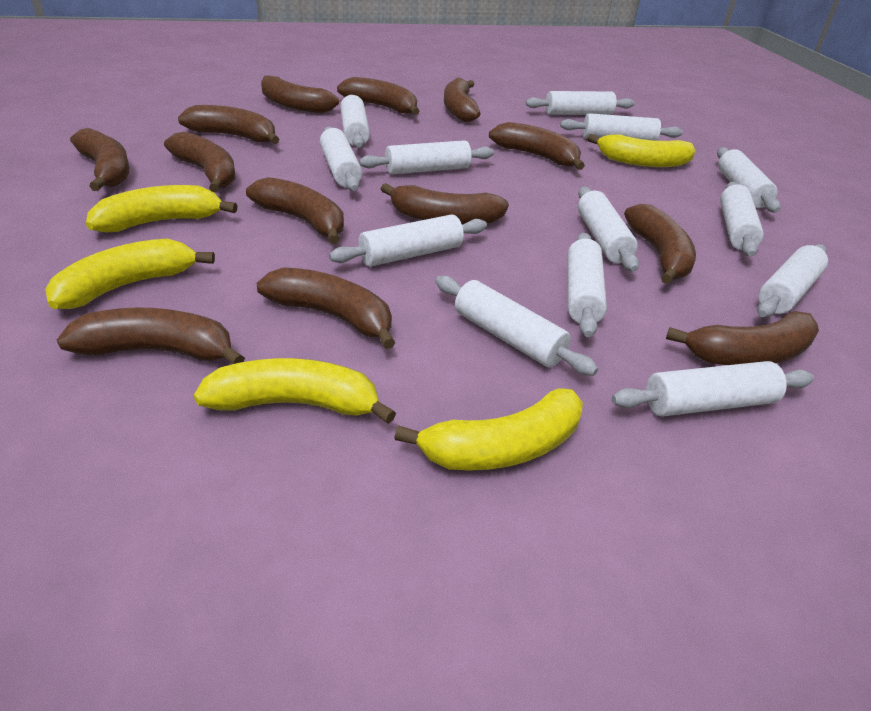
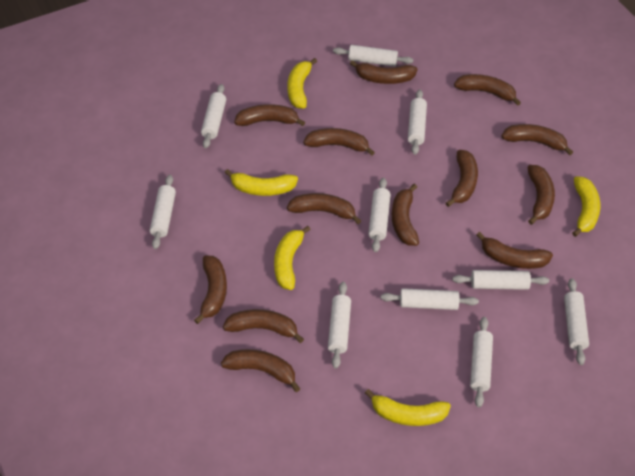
white rolling pin: 13 -> 10

